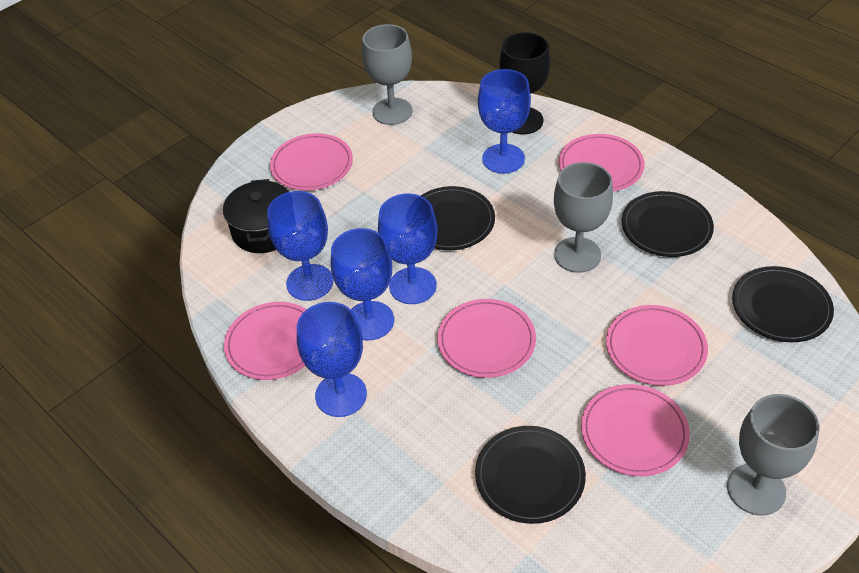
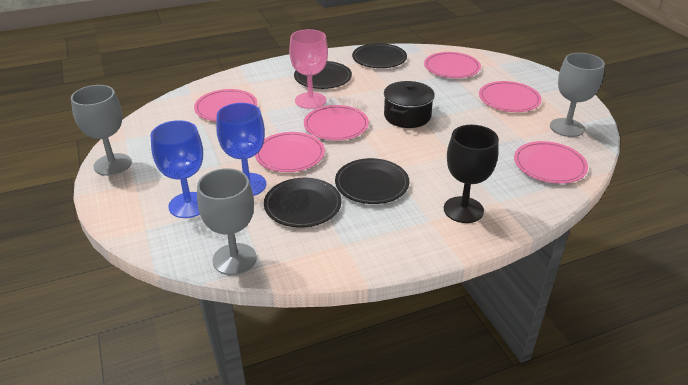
blue goblet: 5 -> 2
pink goblet: 0 -> 1

